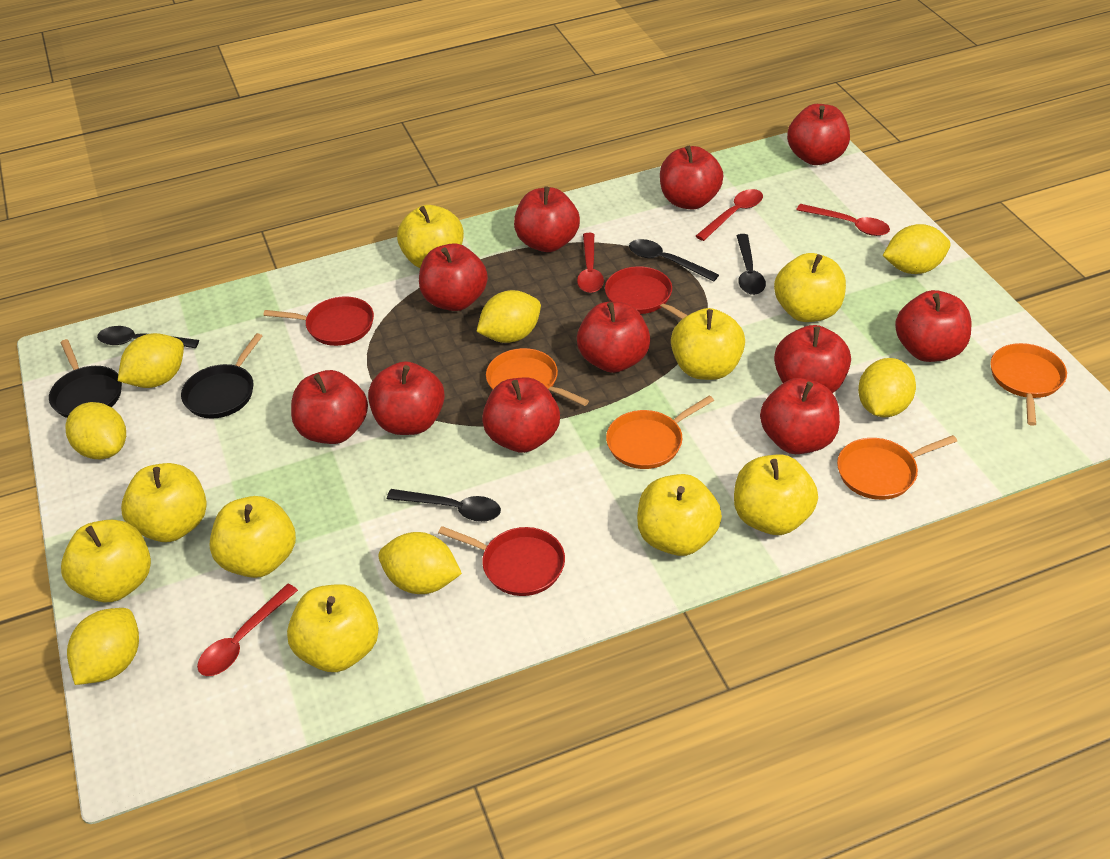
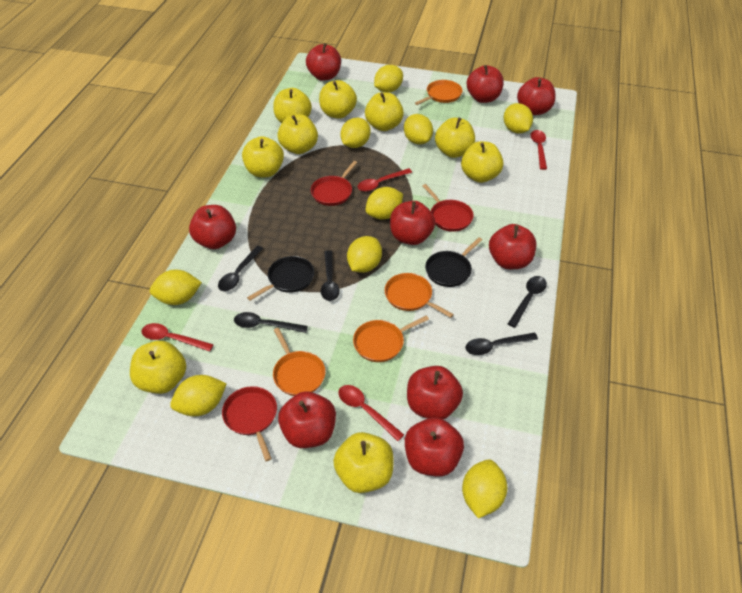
black spoon: 4 -> 5
red apple: 11 -> 9
yellow lemon: 7 -> 9

